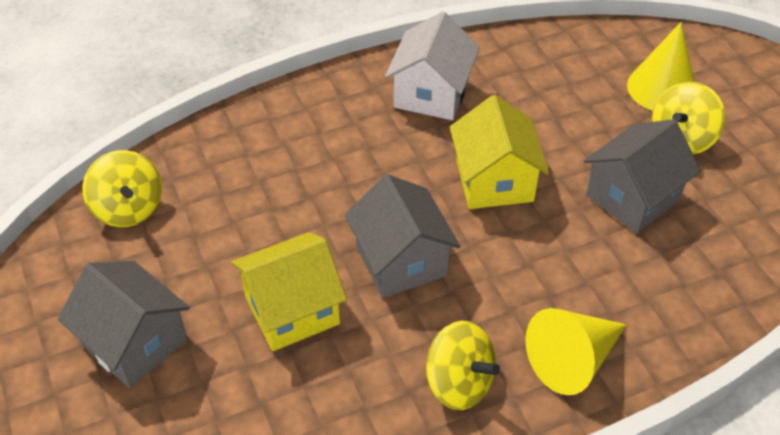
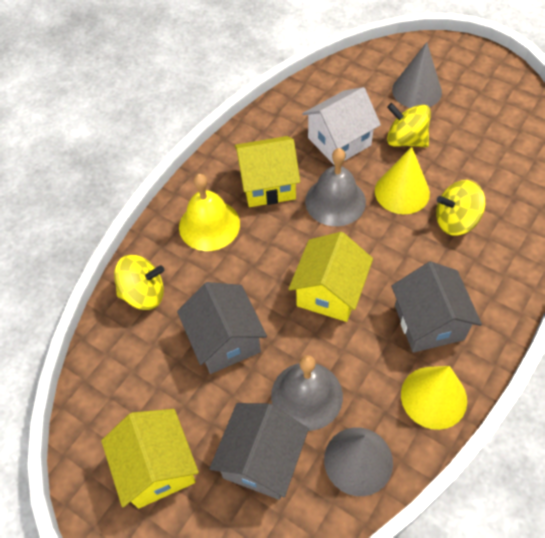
grey bell: 0 -> 2
grey cone: 0 -> 2
yellow bell: 0 -> 1
yellow house: 2 -> 3

